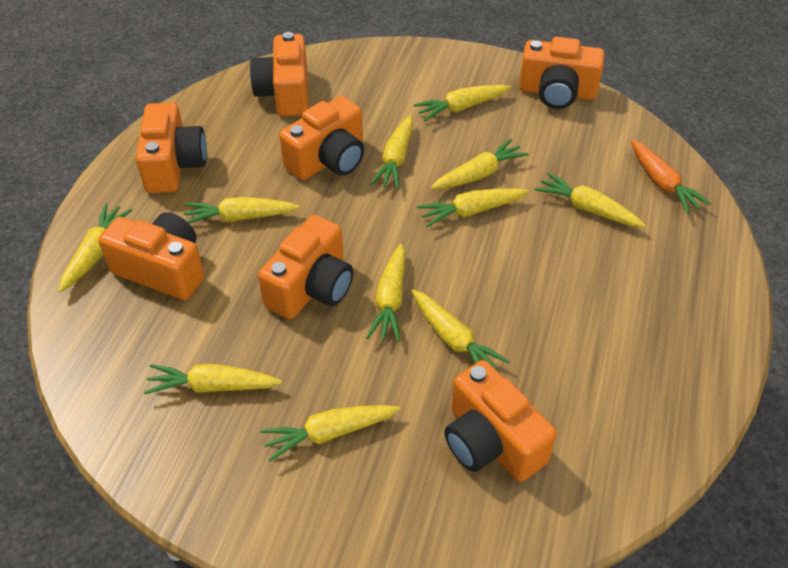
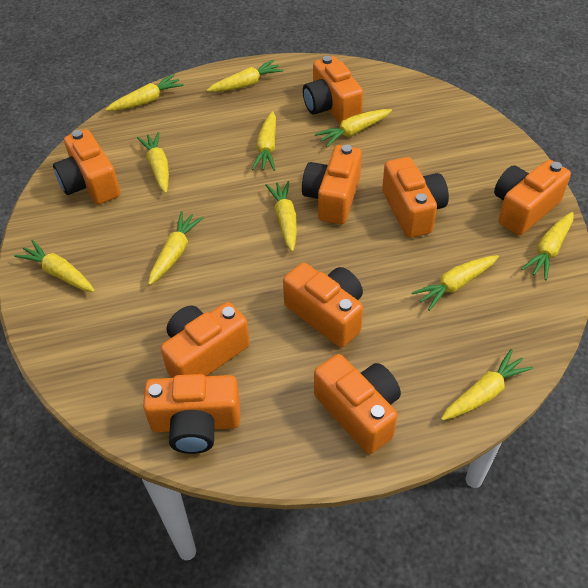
orange camera: 7 -> 9
orange carrot: 1 -> 0

